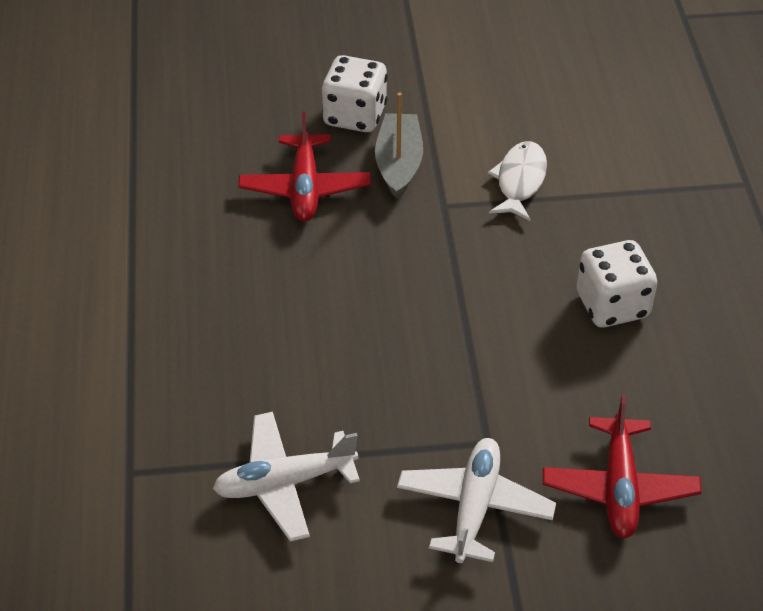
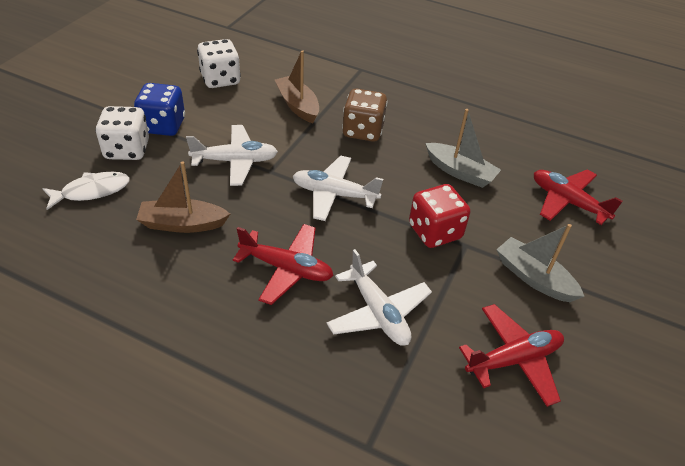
blue dice: 0 -> 1
brown boat: 0 -> 2
brown dice: 0 -> 1
grey boat: 1 -> 2
red dice: 0 -> 1
red plane: 2 -> 3
white plane: 2 -> 3

